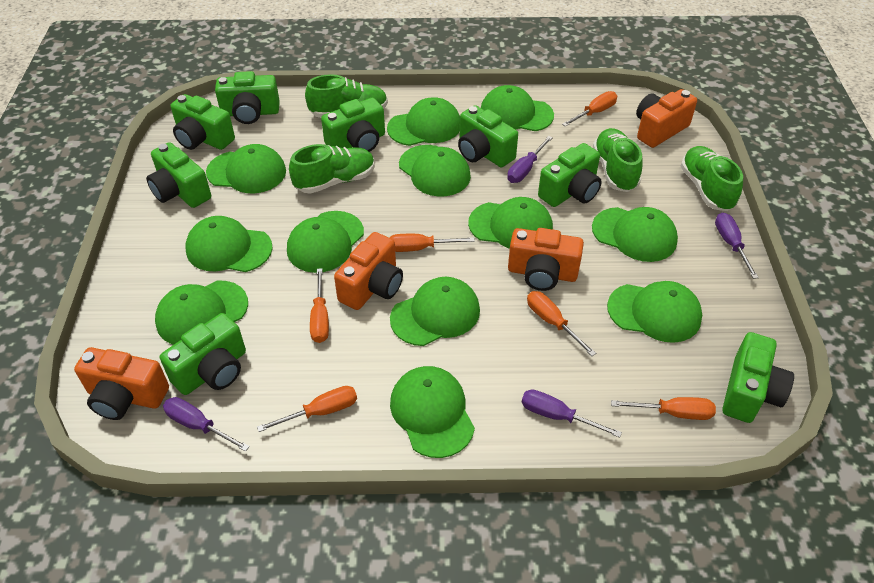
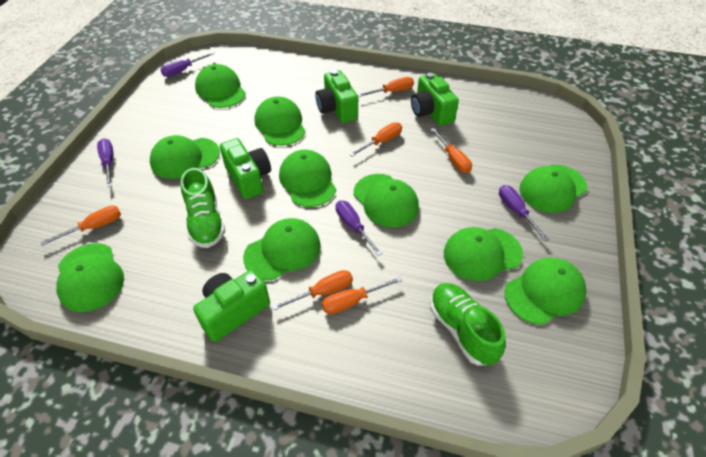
green camera: 8 -> 4
green cap: 12 -> 10
green shoe: 4 -> 2
orange camera: 4 -> 0

